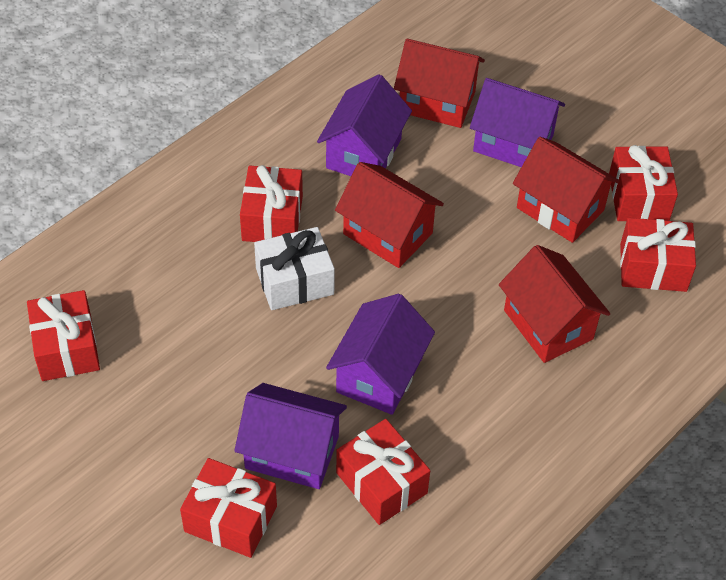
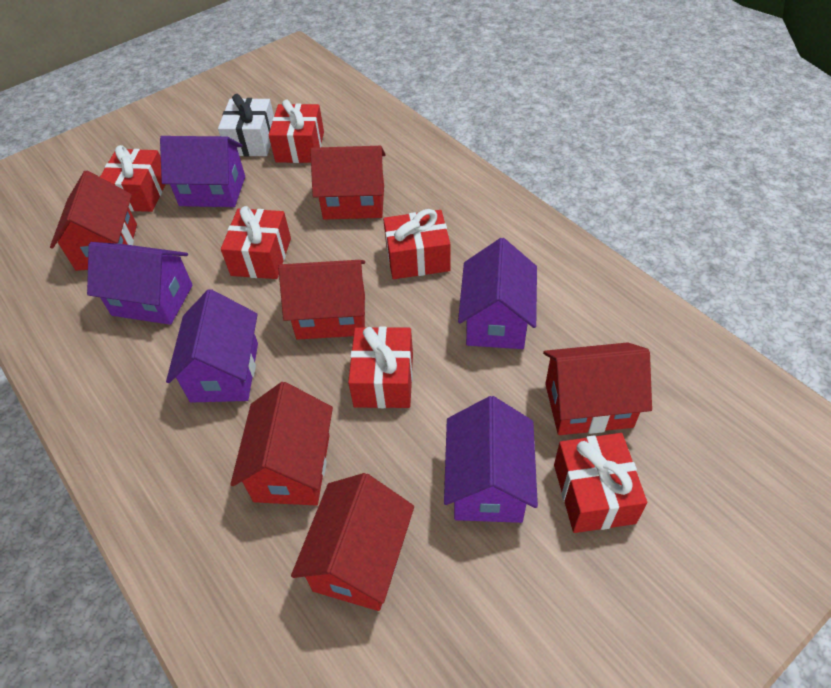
purple house: 4 -> 5
red house: 4 -> 6

